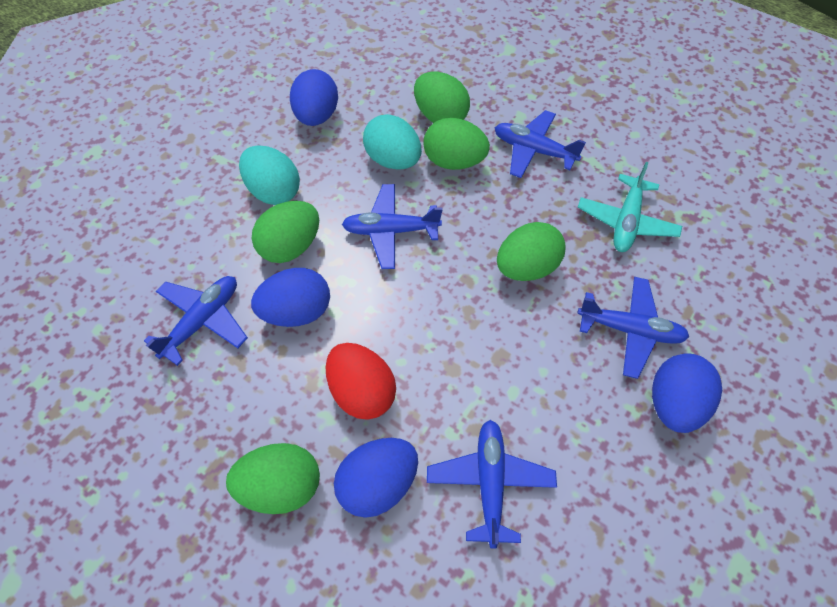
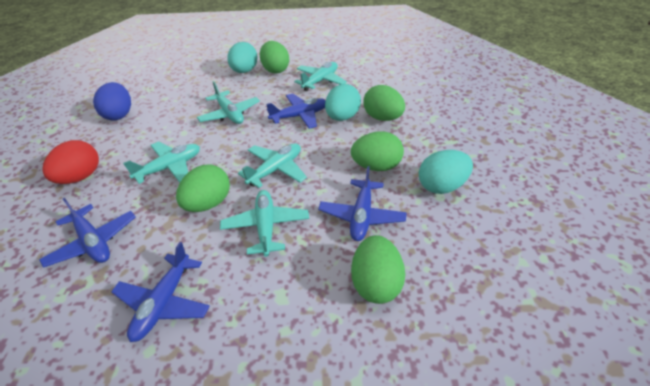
blue egg: 4 -> 1
blue plane: 5 -> 4
turquoise egg: 2 -> 3
turquoise plane: 1 -> 5

